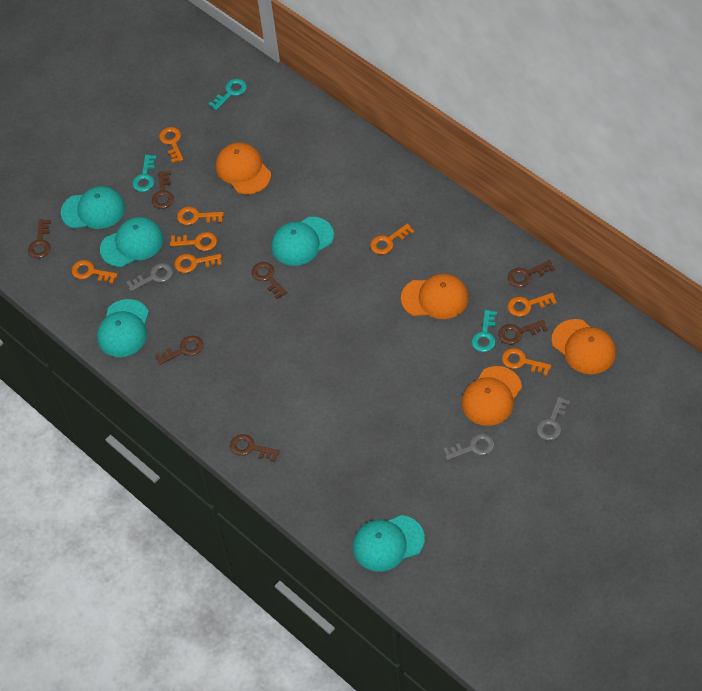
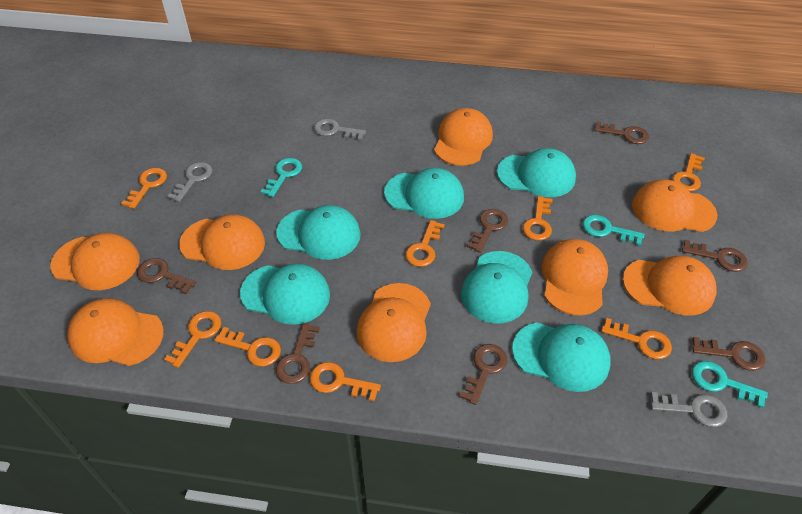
orange cap: 4 -> 8
turquoise cap: 5 -> 6

